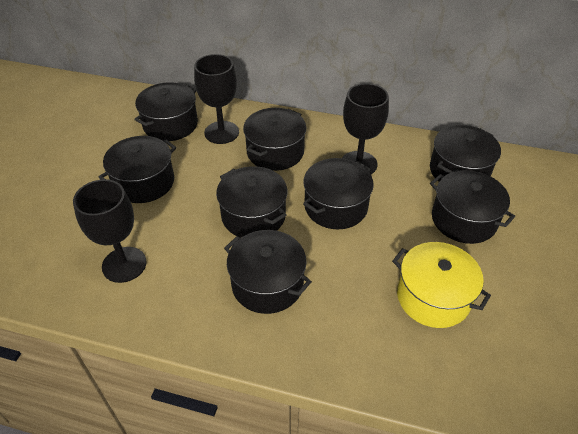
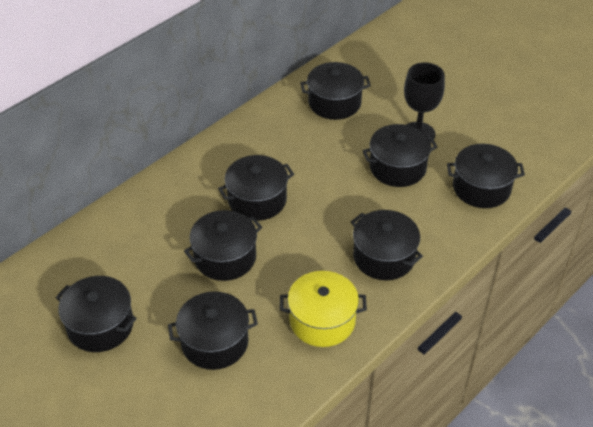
black goblet: 3 -> 1

